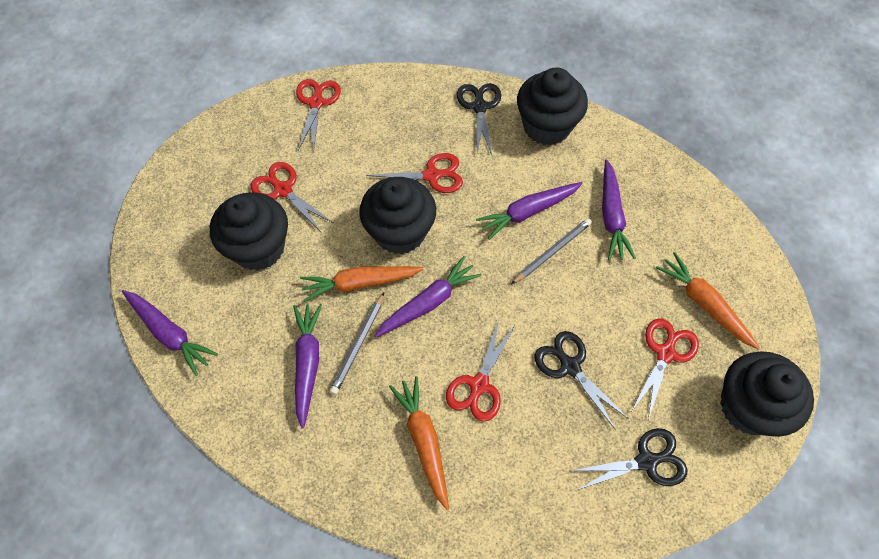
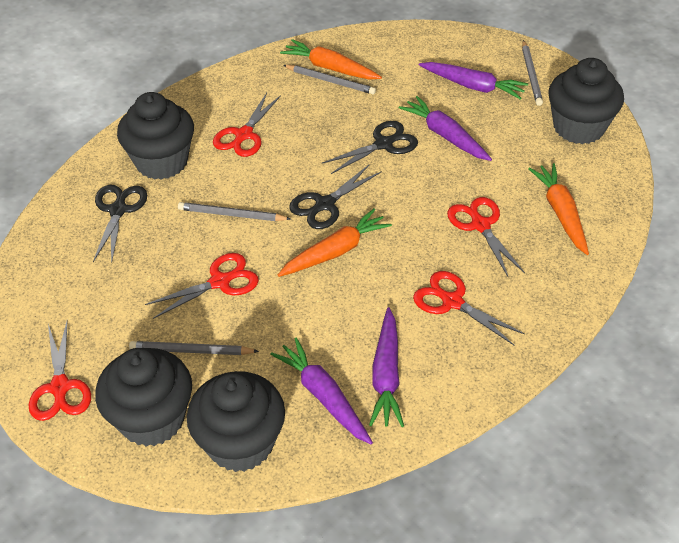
grey pencil: 2 -> 4
purple carrot: 5 -> 4

